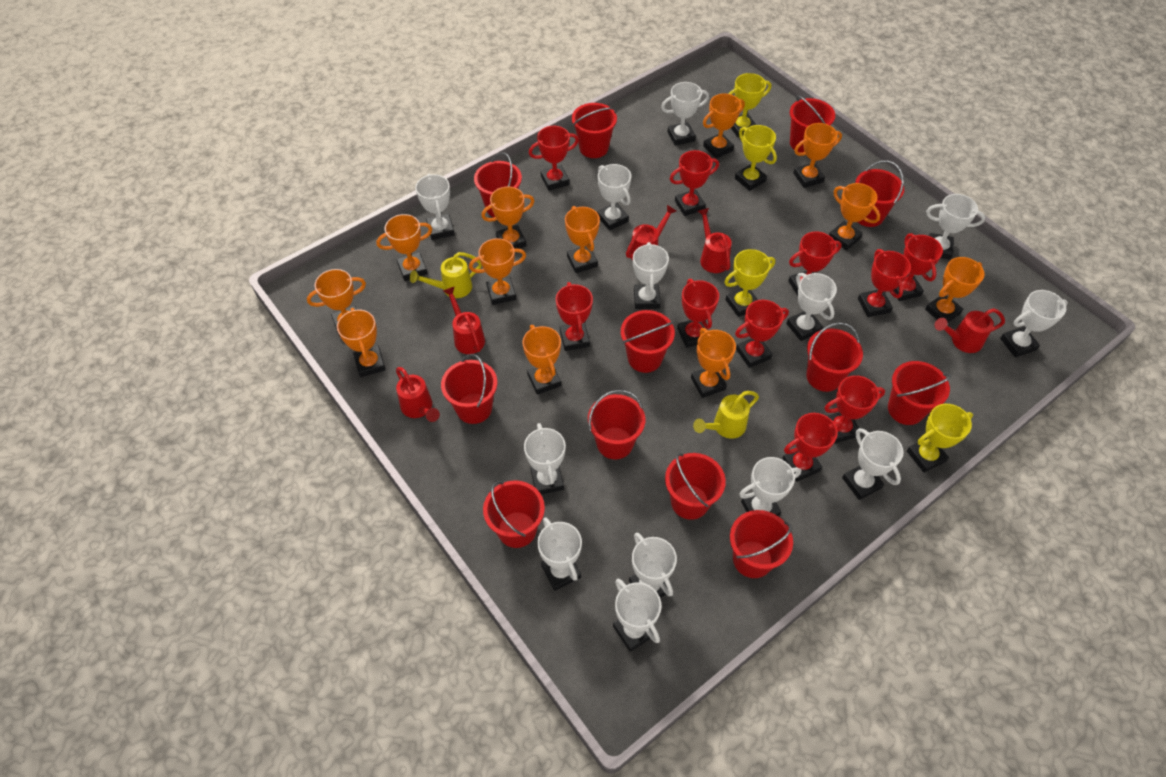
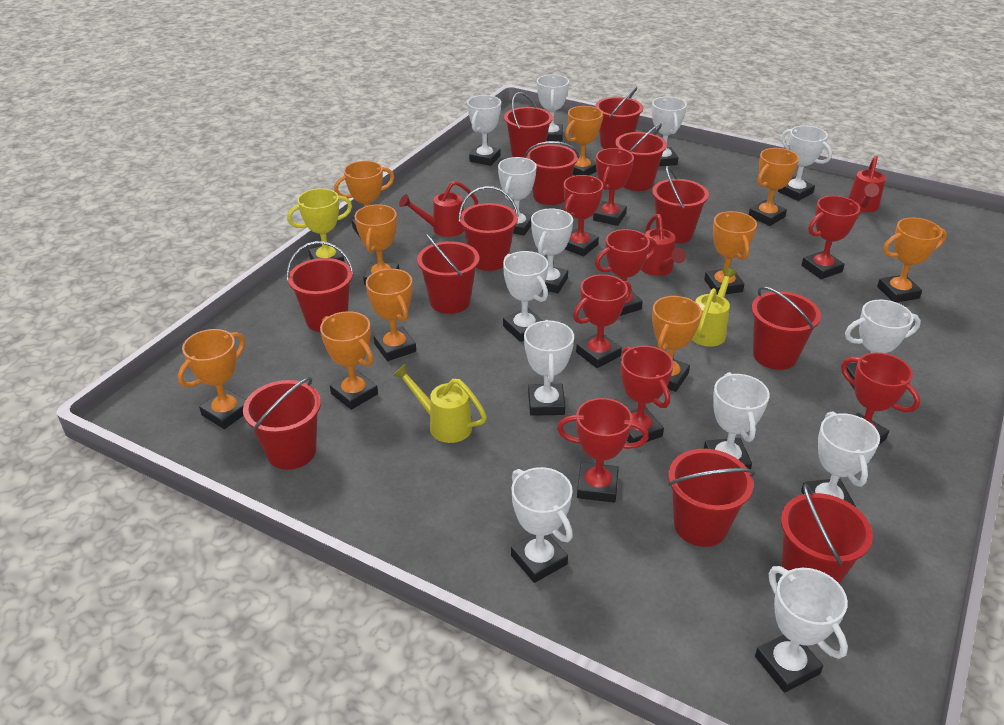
orange trophy: 12 -> 10
red trophy: 10 -> 8
red watering can: 5 -> 3
yellow trophy: 4 -> 1

